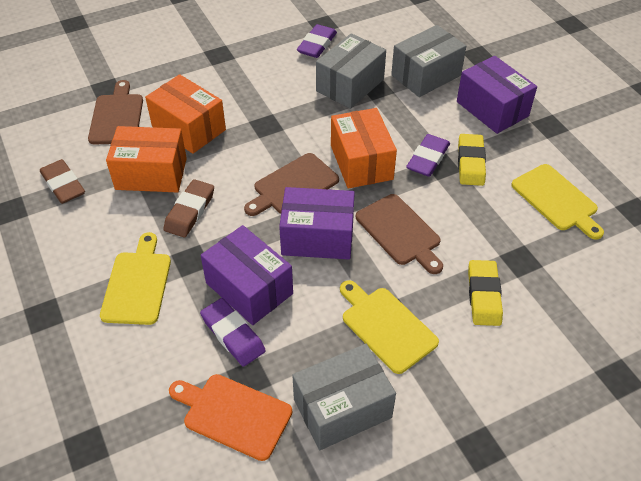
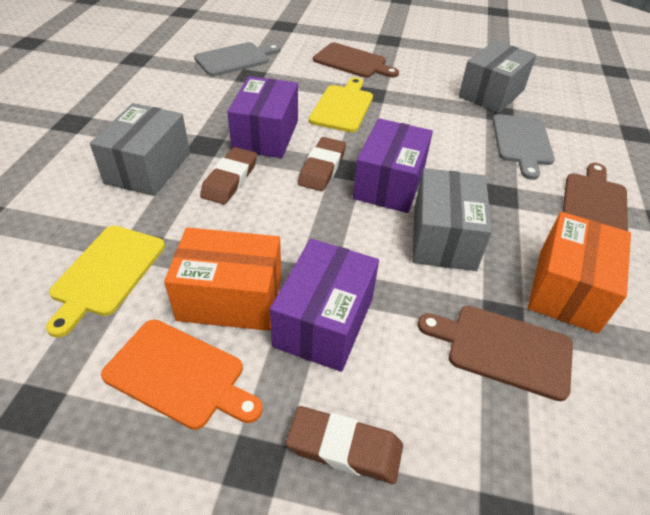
brown eraser: 2 -> 3
grey cutting board: 0 -> 2
orange box: 3 -> 2
purple eraser: 3 -> 0
yellow cutting board: 3 -> 2
yellow eraser: 2 -> 0

